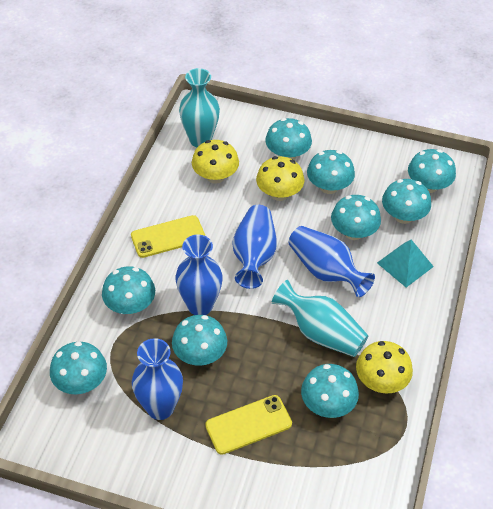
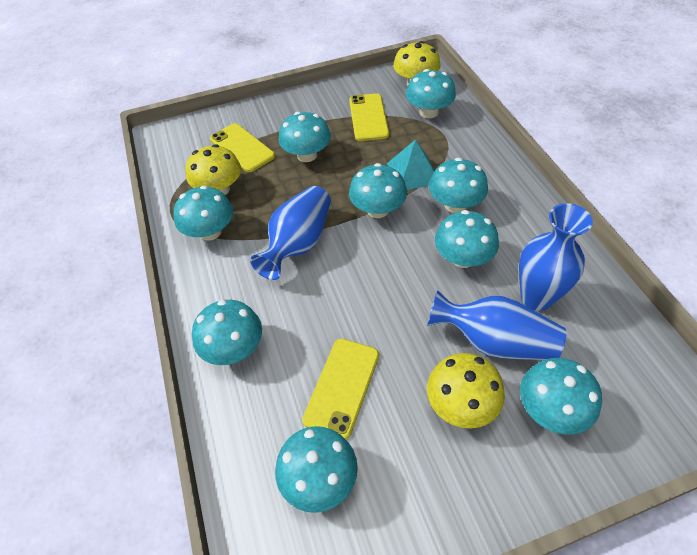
blue vase: 4 -> 3
turquoise vase: 2 -> 0
yellow phone: 2 -> 3

